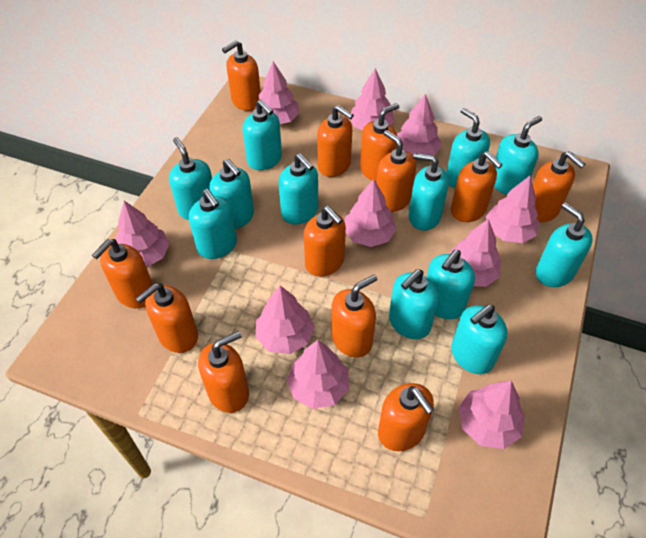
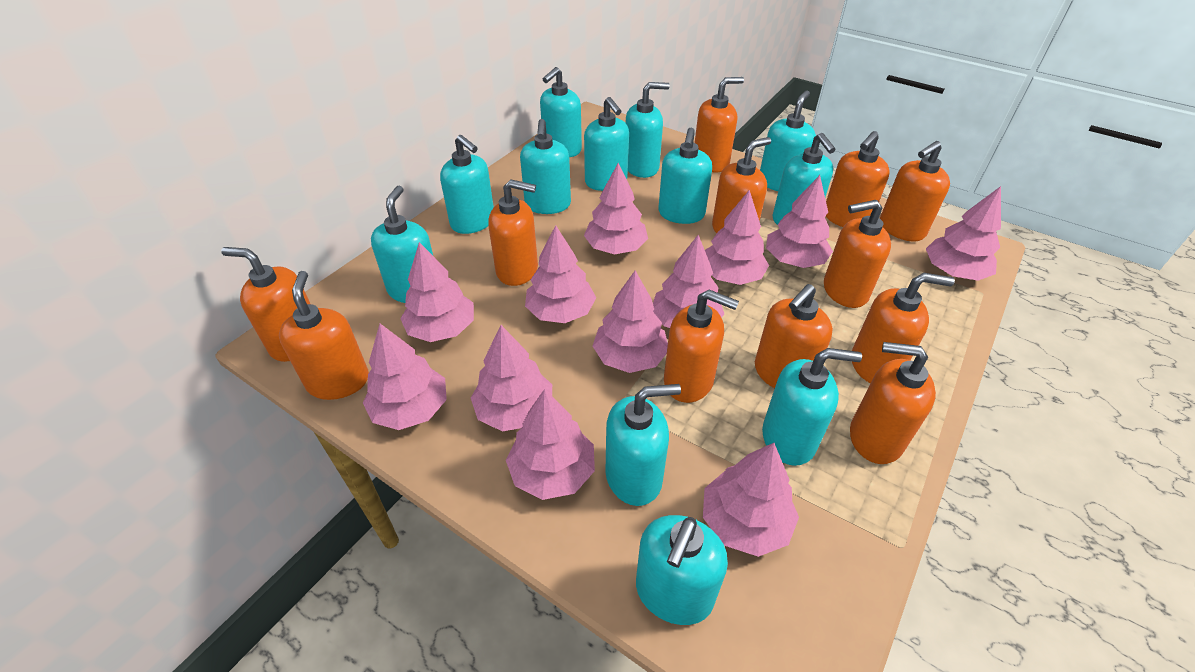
pink tree: 10 -> 12

